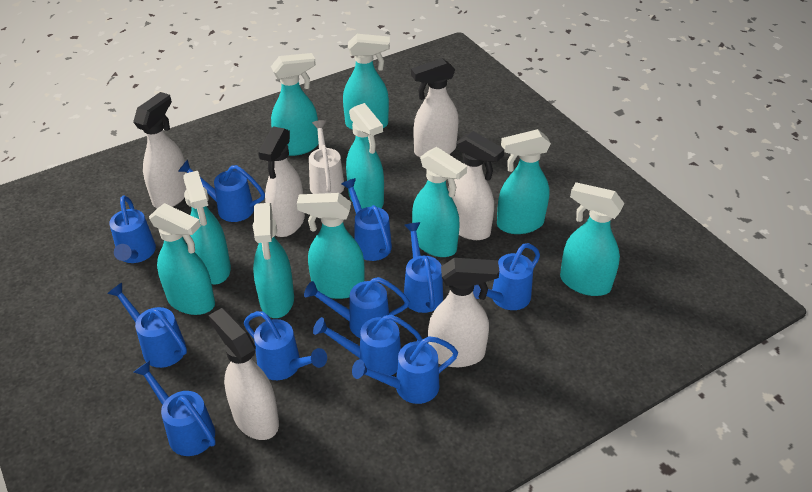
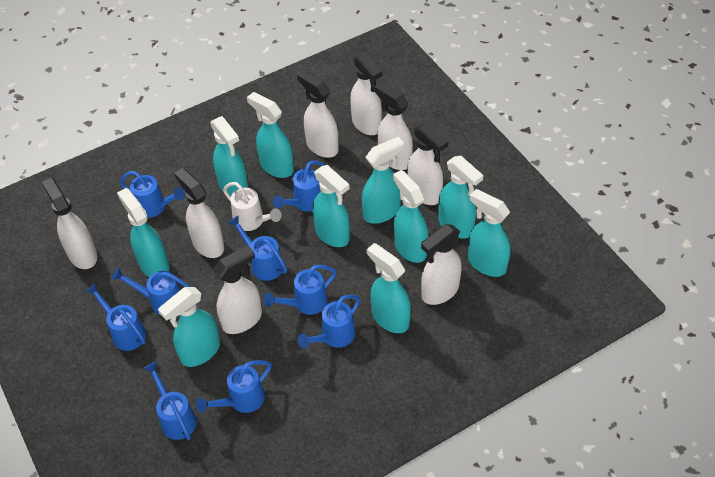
blue watering can: 11 -> 9
white spray bottle: 6 -> 8

